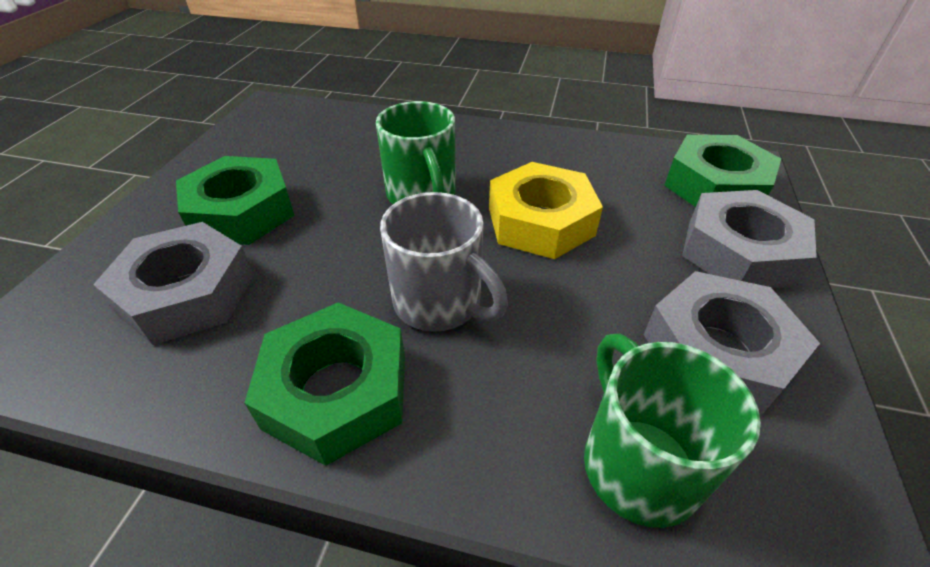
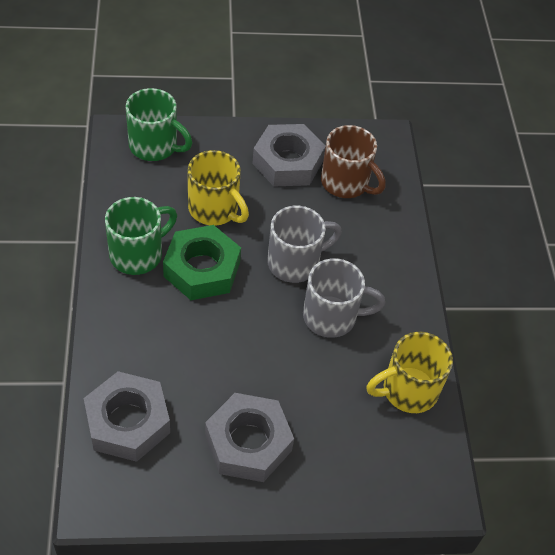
brown mug: 0 -> 1
green nut: 3 -> 1
grey mug: 1 -> 2
yellow mug: 0 -> 2
yellow nut: 1 -> 0

